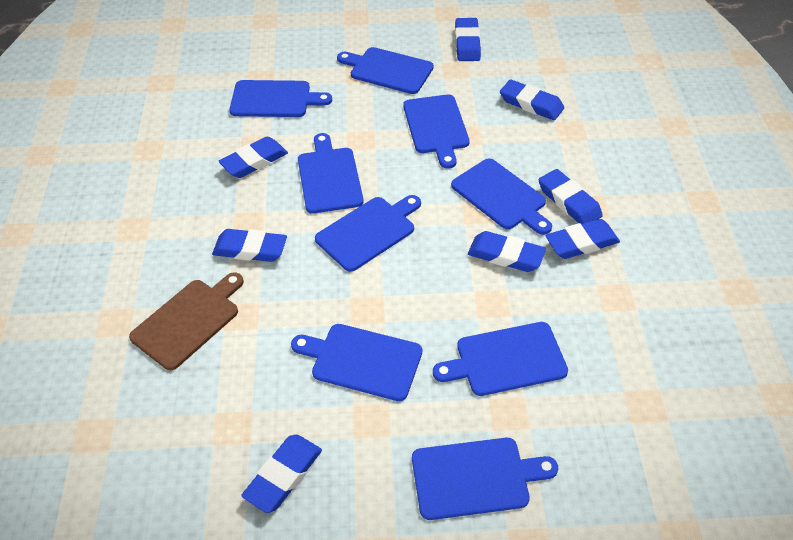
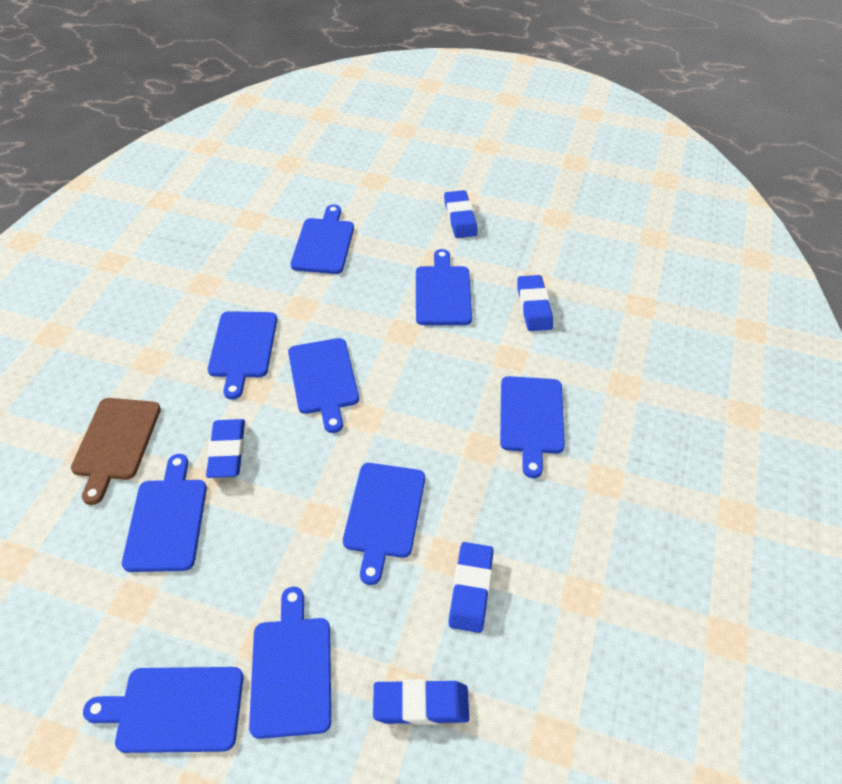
blue eraser: 8 -> 5

